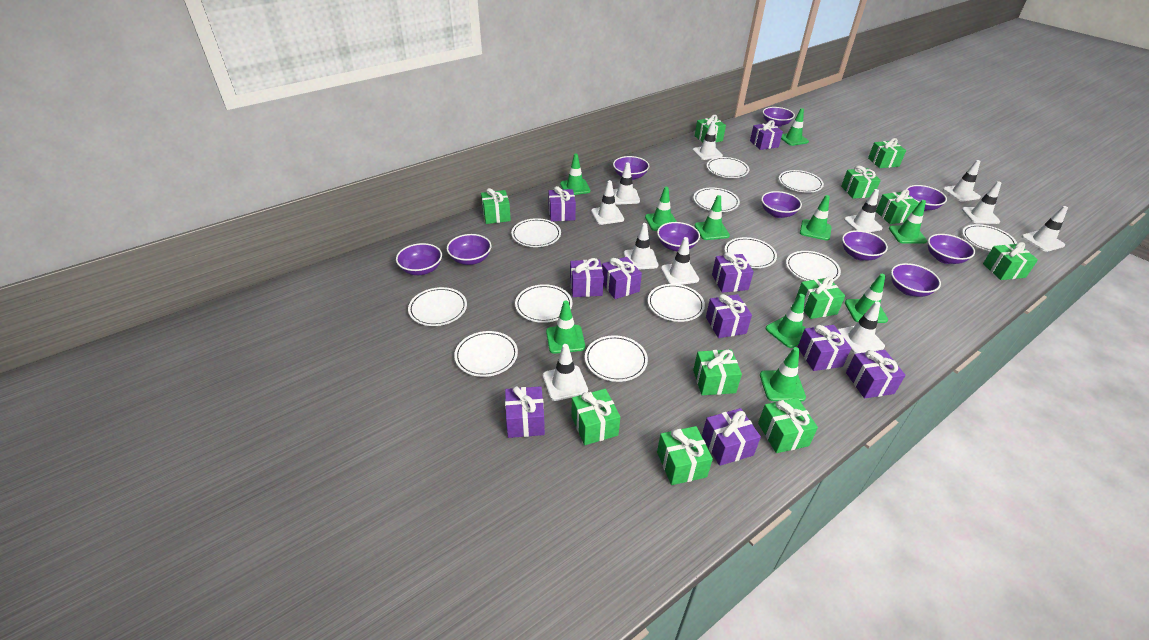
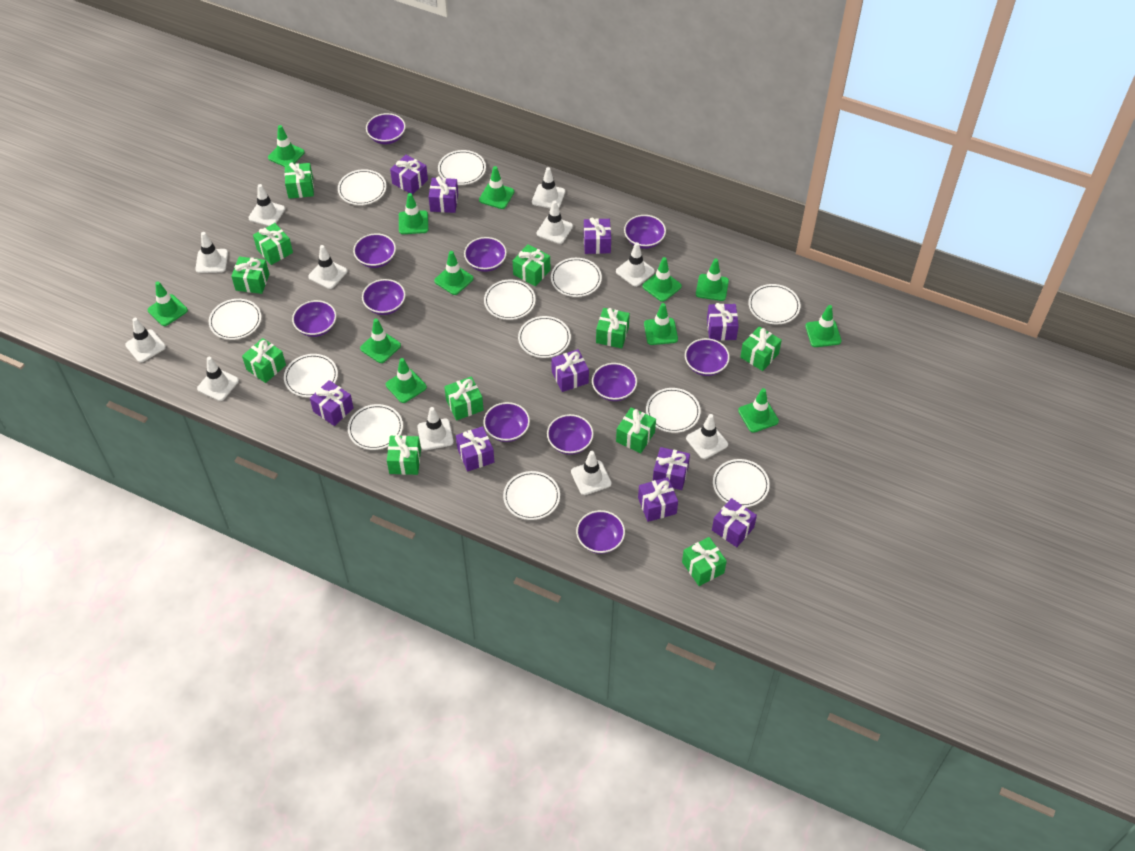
green traffic cone: 10 -> 12
purple bowl: 10 -> 11

